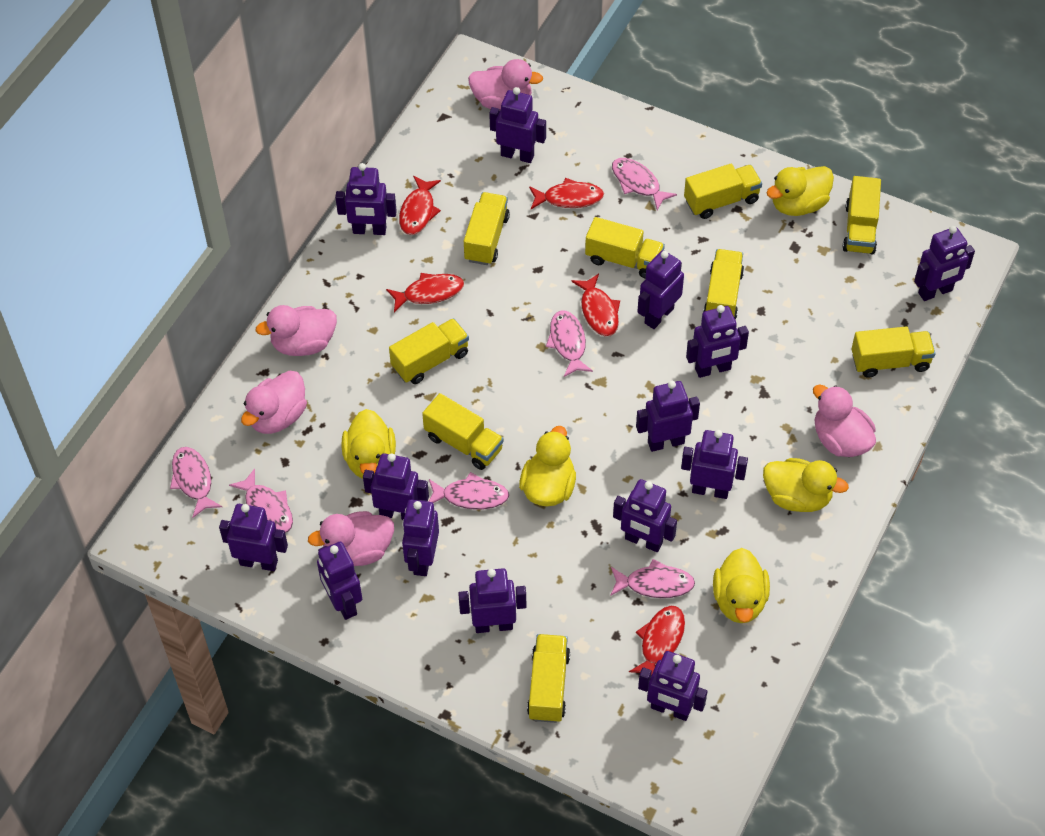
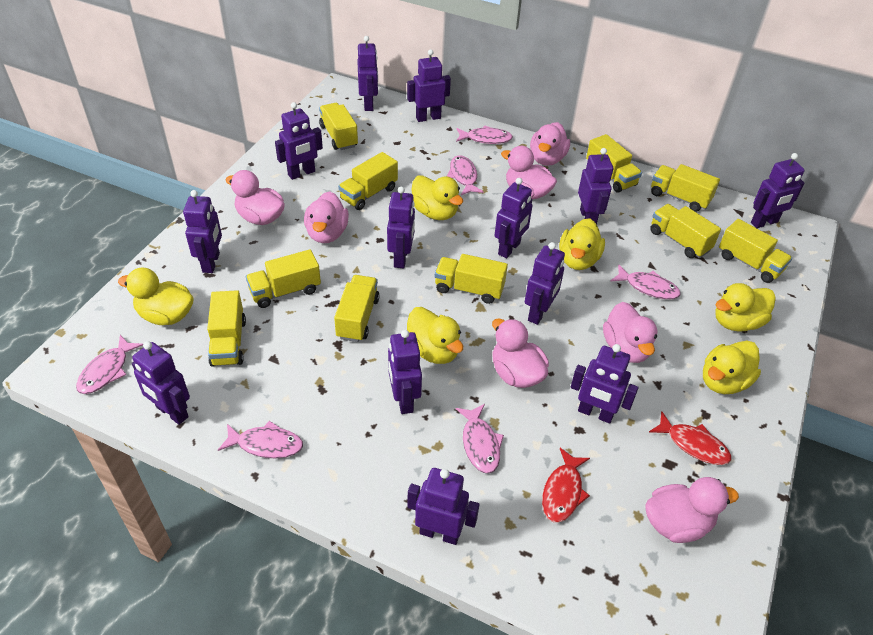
pink duck: 5 -> 7
purple robot: 14 -> 13
red fish: 5 -> 2
yellow duck: 5 -> 6
yellow truck: 9 -> 10

